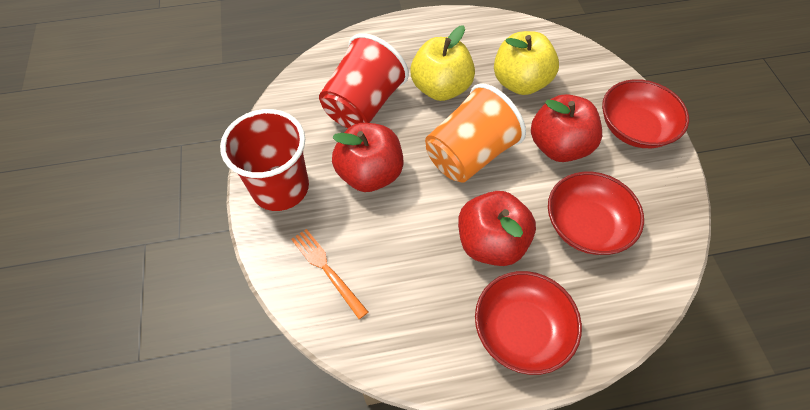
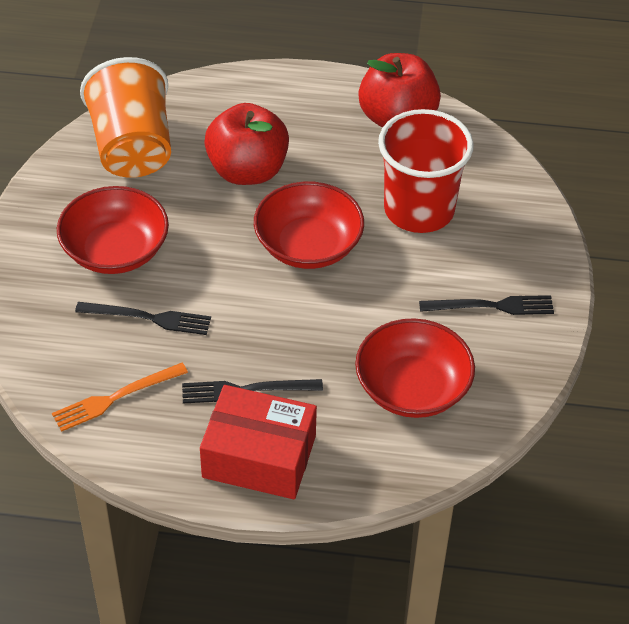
black fork: 0 -> 3
red apple: 3 -> 2
red box: 0 -> 1
red cup: 2 -> 1
yellow apple: 2 -> 0

